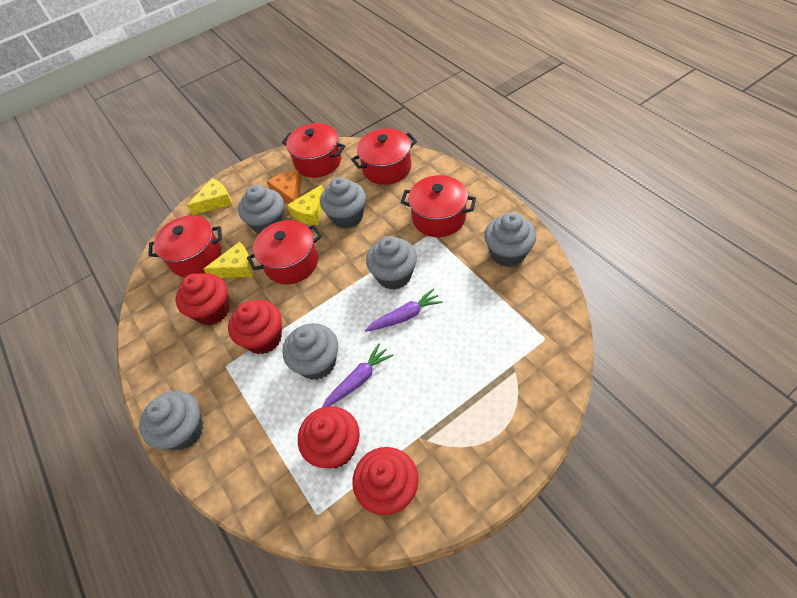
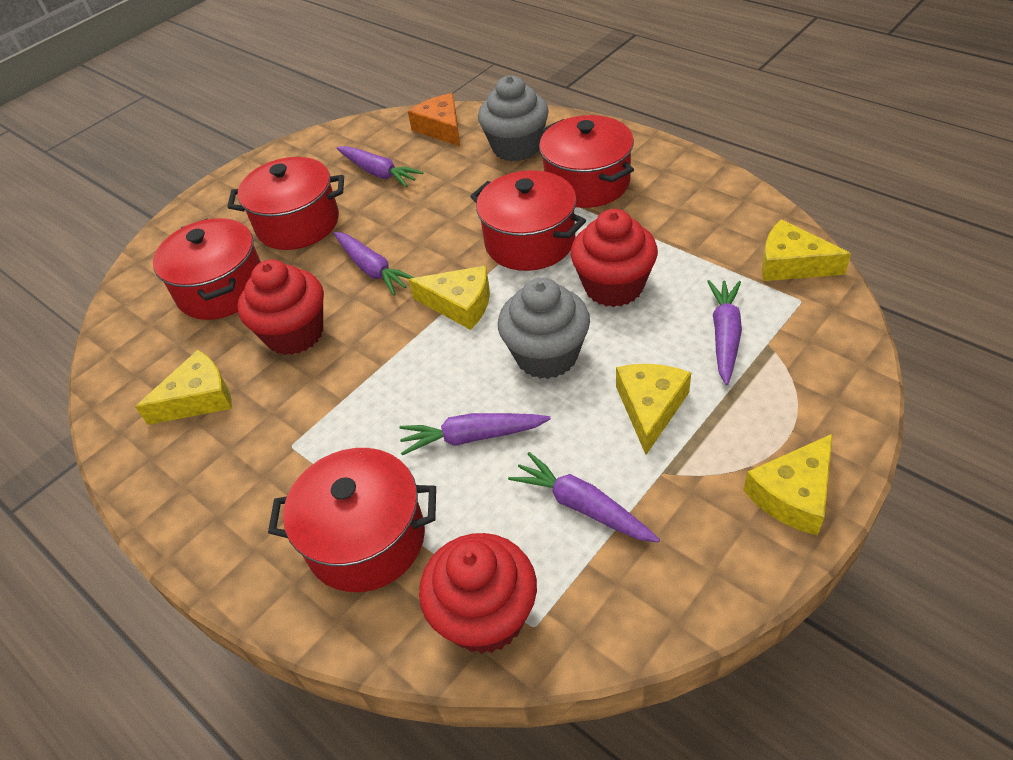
grey cupcake: 6 -> 2
purple carrot: 2 -> 5
red cupcake: 4 -> 3
yellow cheese: 3 -> 5

